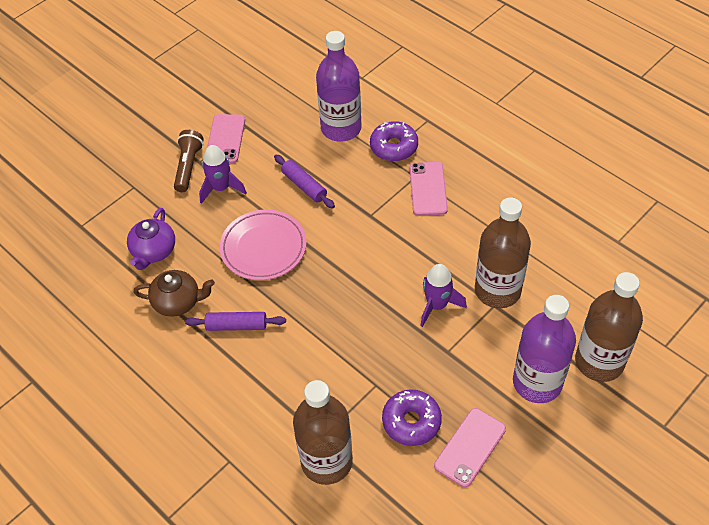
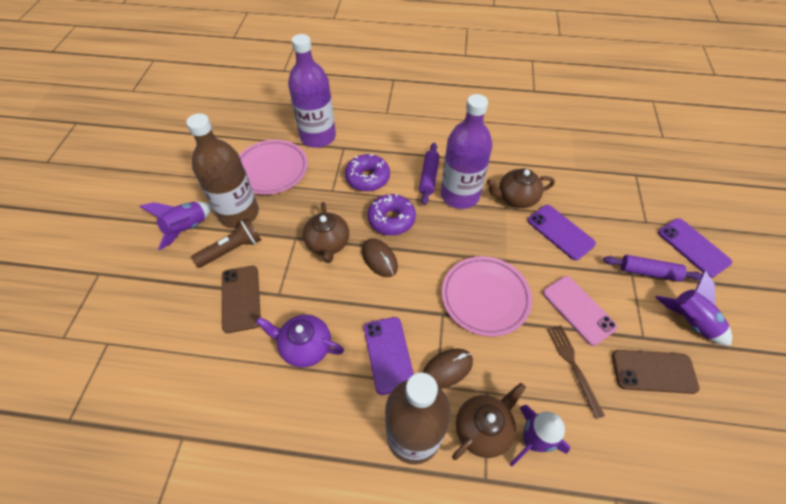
brown bottle: 3 -> 2
brown fork: 0 -> 1
brown mouse: 0 -> 2
brown phone: 0 -> 2
brown teapot: 1 -> 3
pink phone: 3 -> 1
pink plate: 1 -> 2
purple phone: 0 -> 3
purple rocket: 2 -> 3

